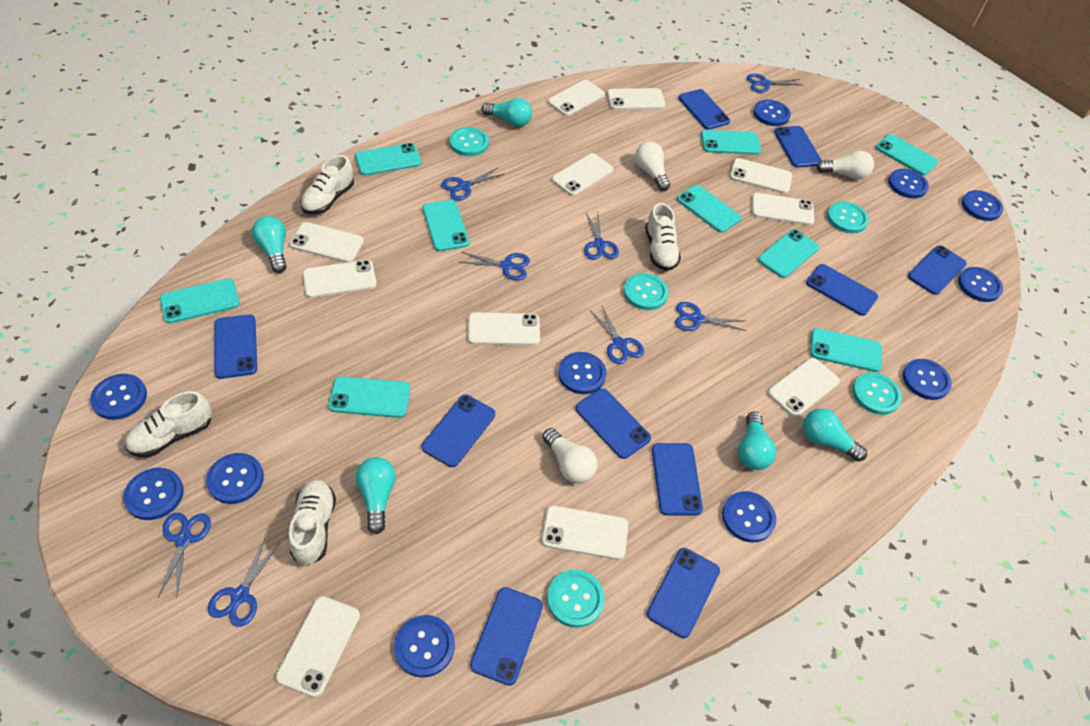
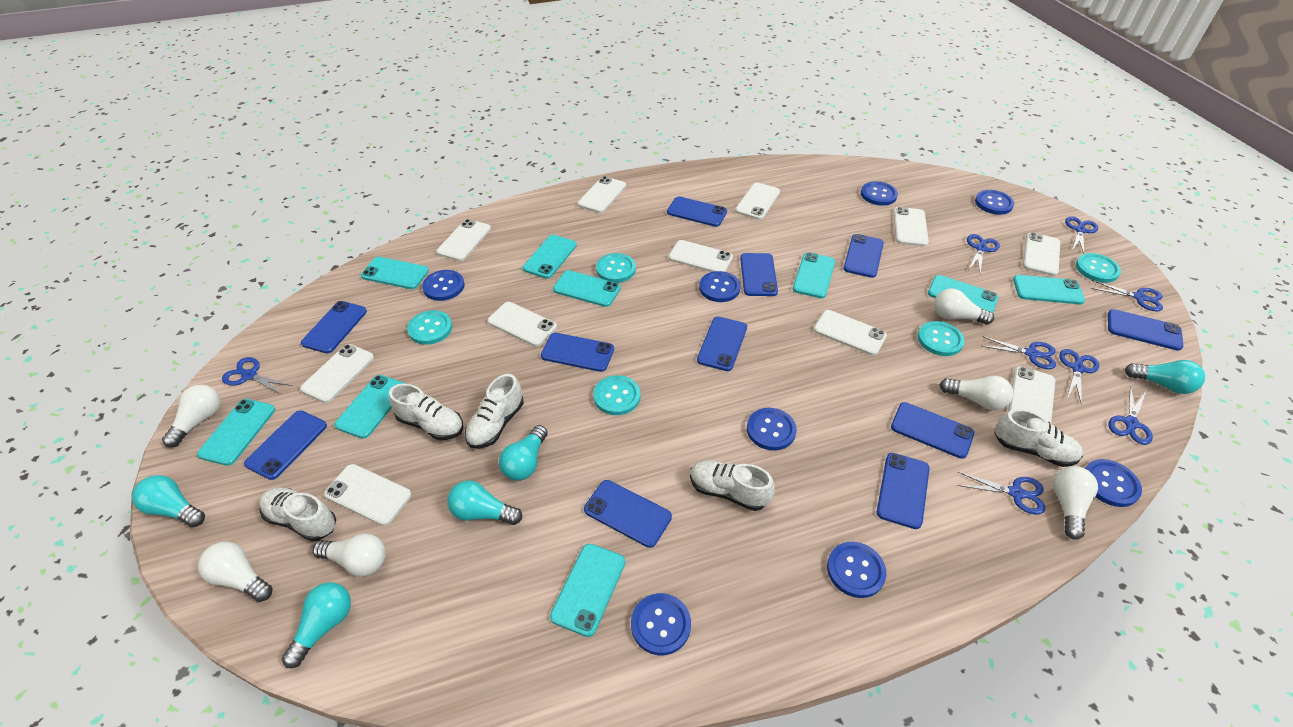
blue button: 11 -> 8
blue phone: 10 -> 11
white light bulb: 3 -> 6
white shoe: 4 -> 5

